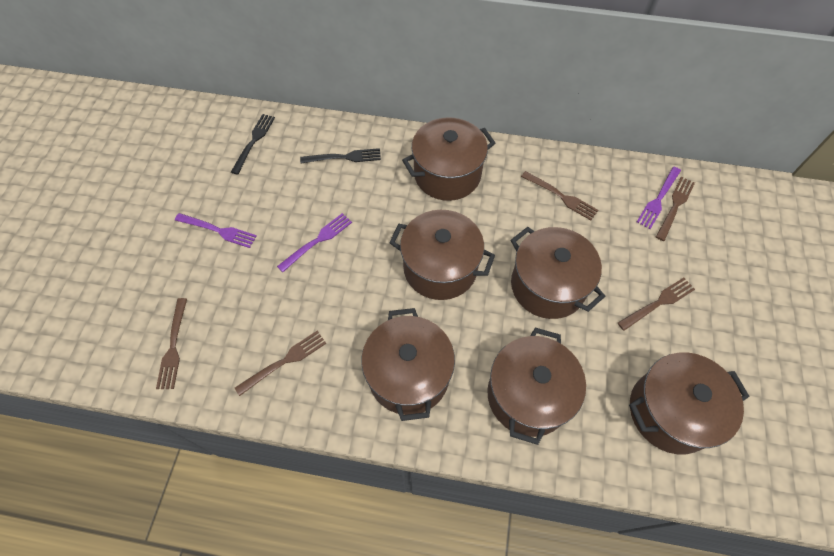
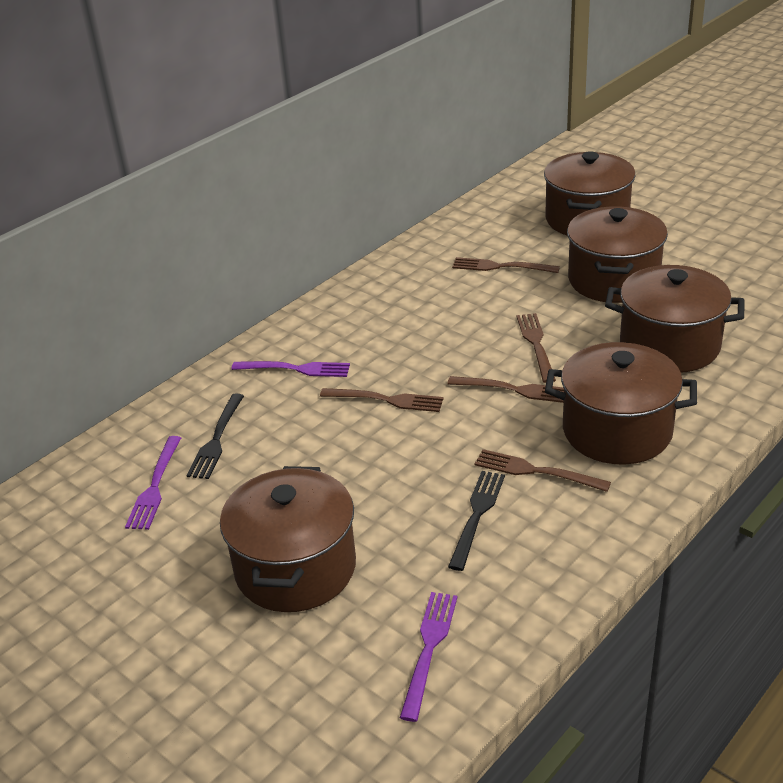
brown pot: 6 -> 5

